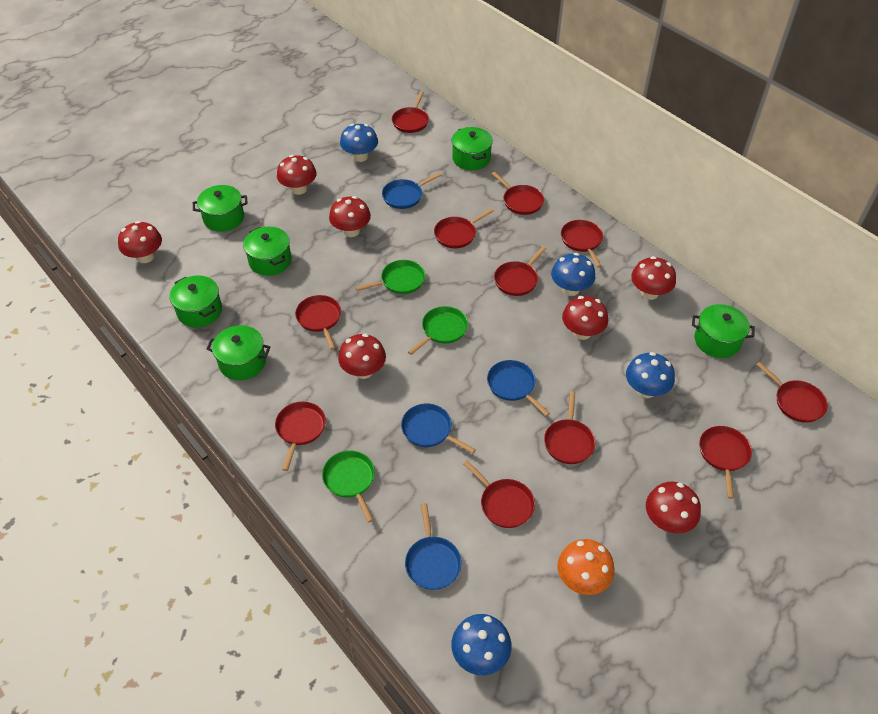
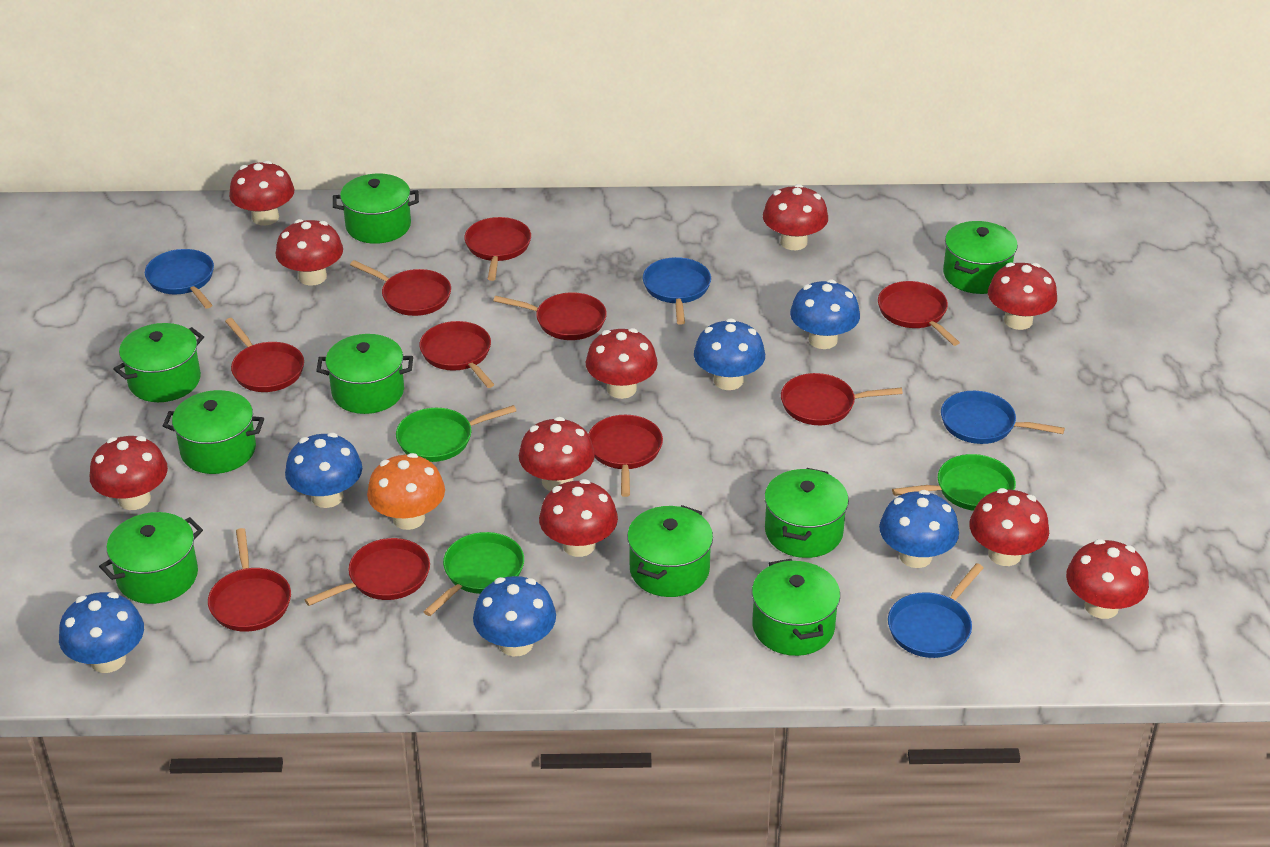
blue mushroom: 4 -> 6
green pot: 6 -> 9
red mushroom: 7 -> 10
red pan: 11 -> 10

